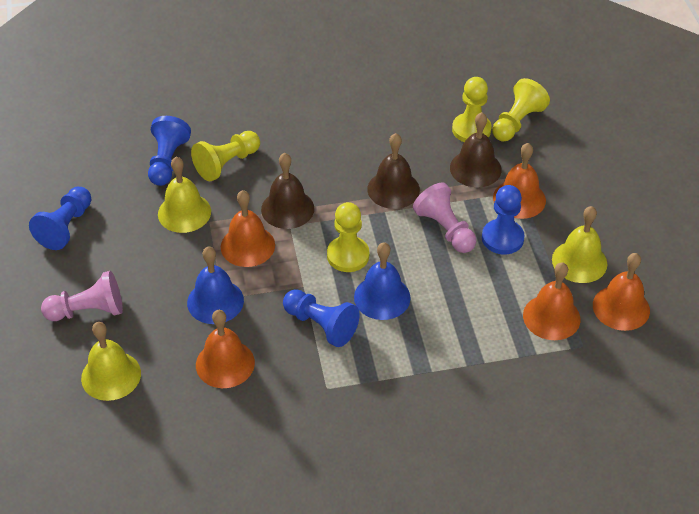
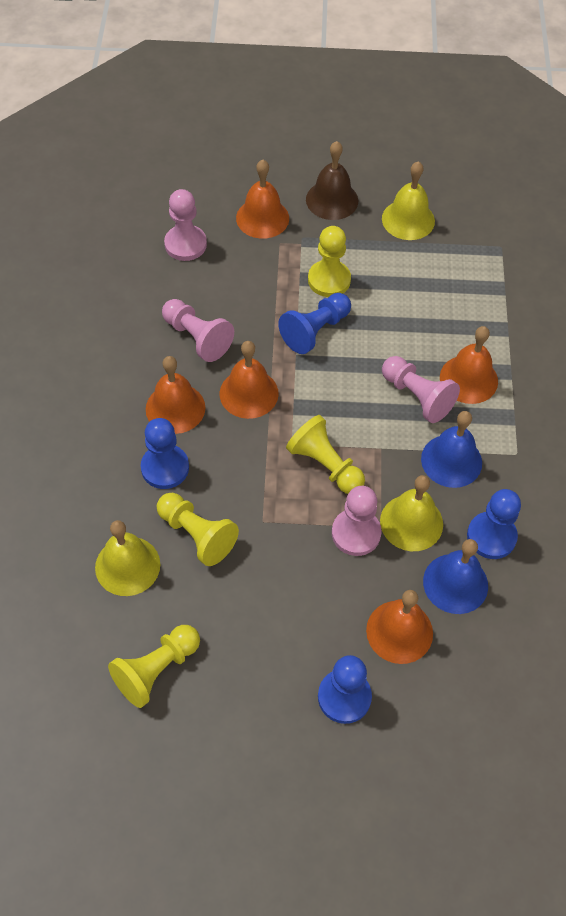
brown bell: 3 -> 1
pink pawn: 2 -> 4

